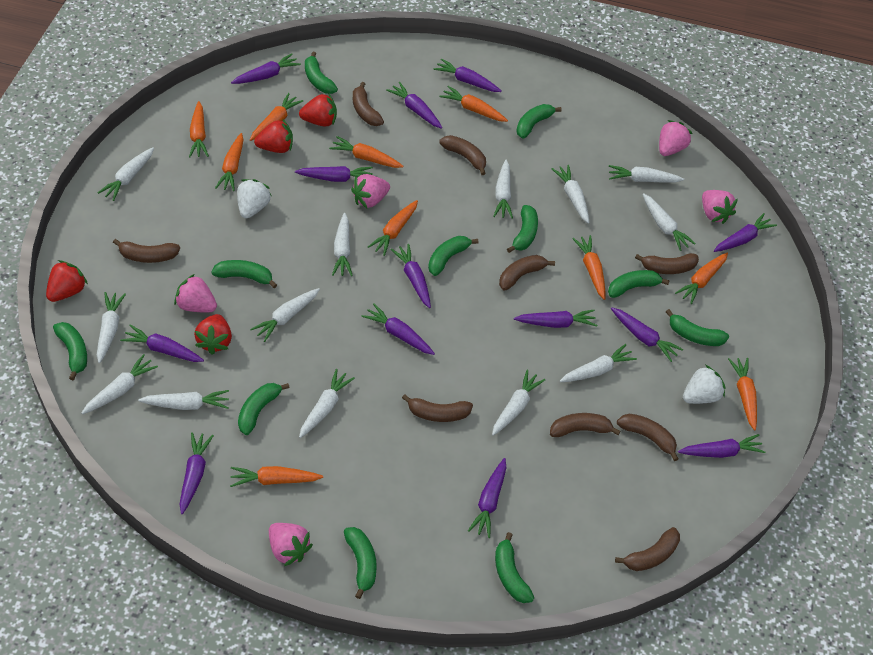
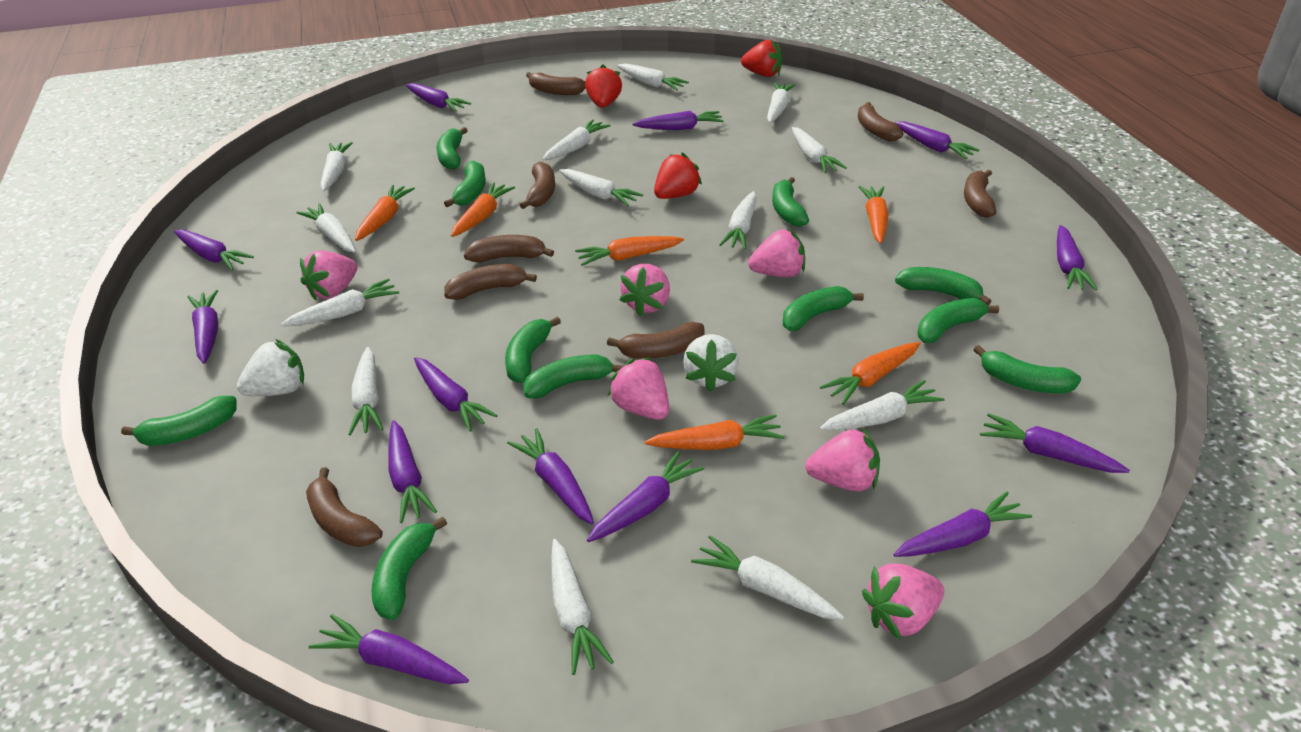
brown banana: 9 -> 8
orange carrot: 10 -> 6
pink strawberry: 5 -> 6
red strawberry: 4 -> 3

